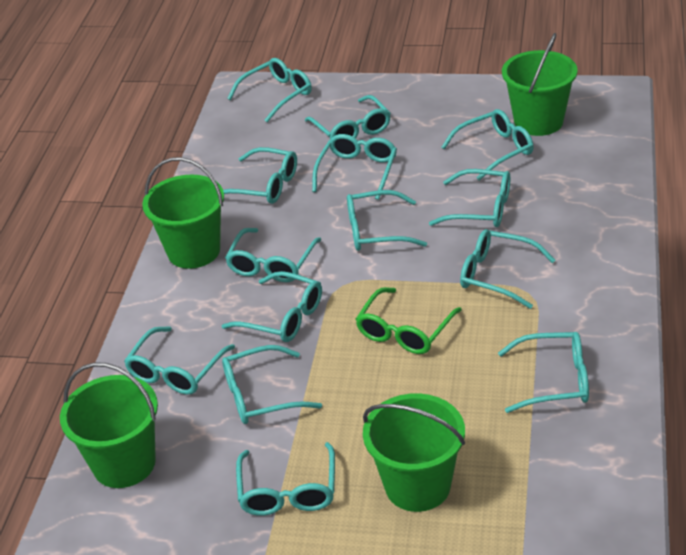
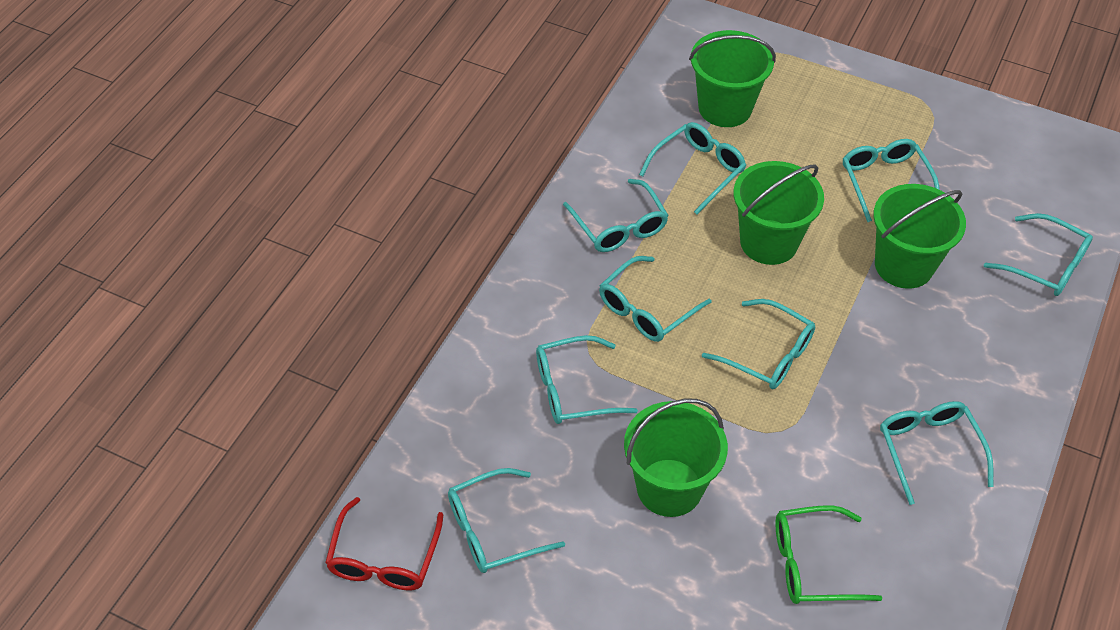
red glasses: 0 -> 1
turquoise glasses: 14 -> 9

